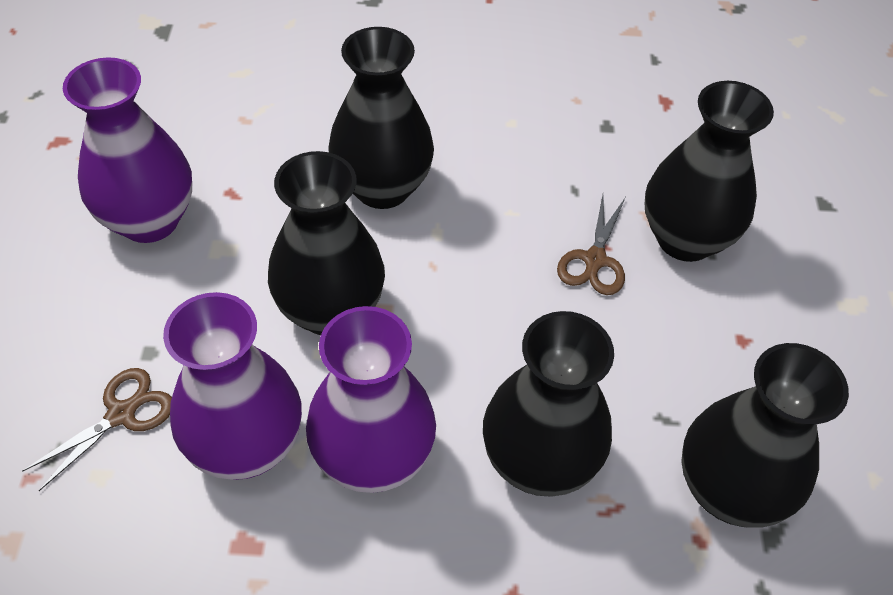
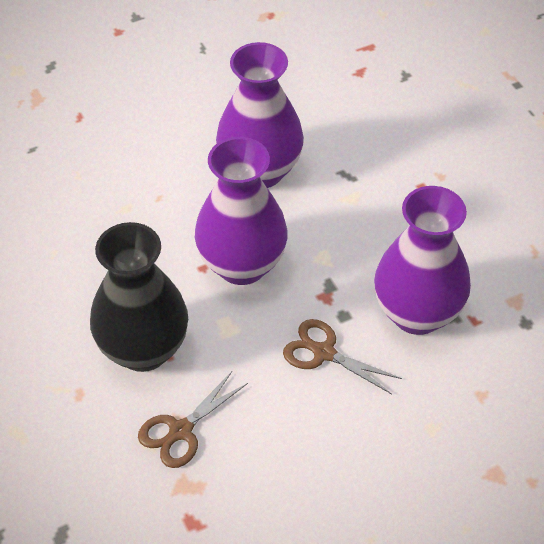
black vase: 5 -> 1

